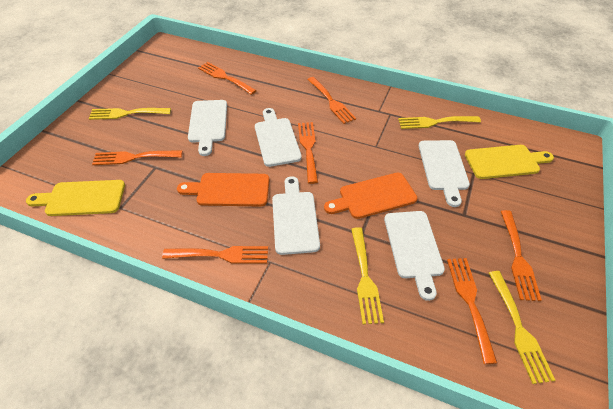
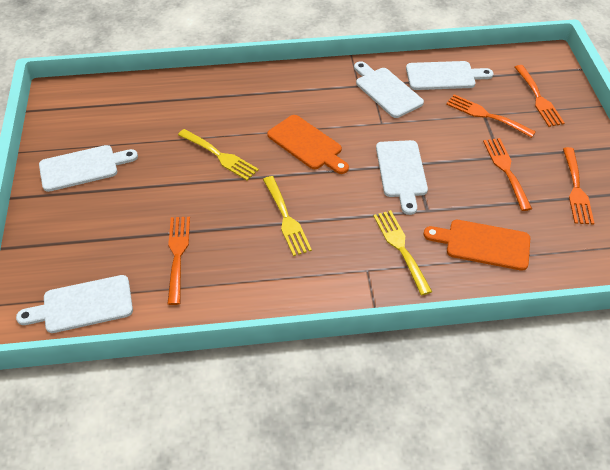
orange fork: 7 -> 5
yellow cutting board: 2 -> 0
yellow fork: 4 -> 3

